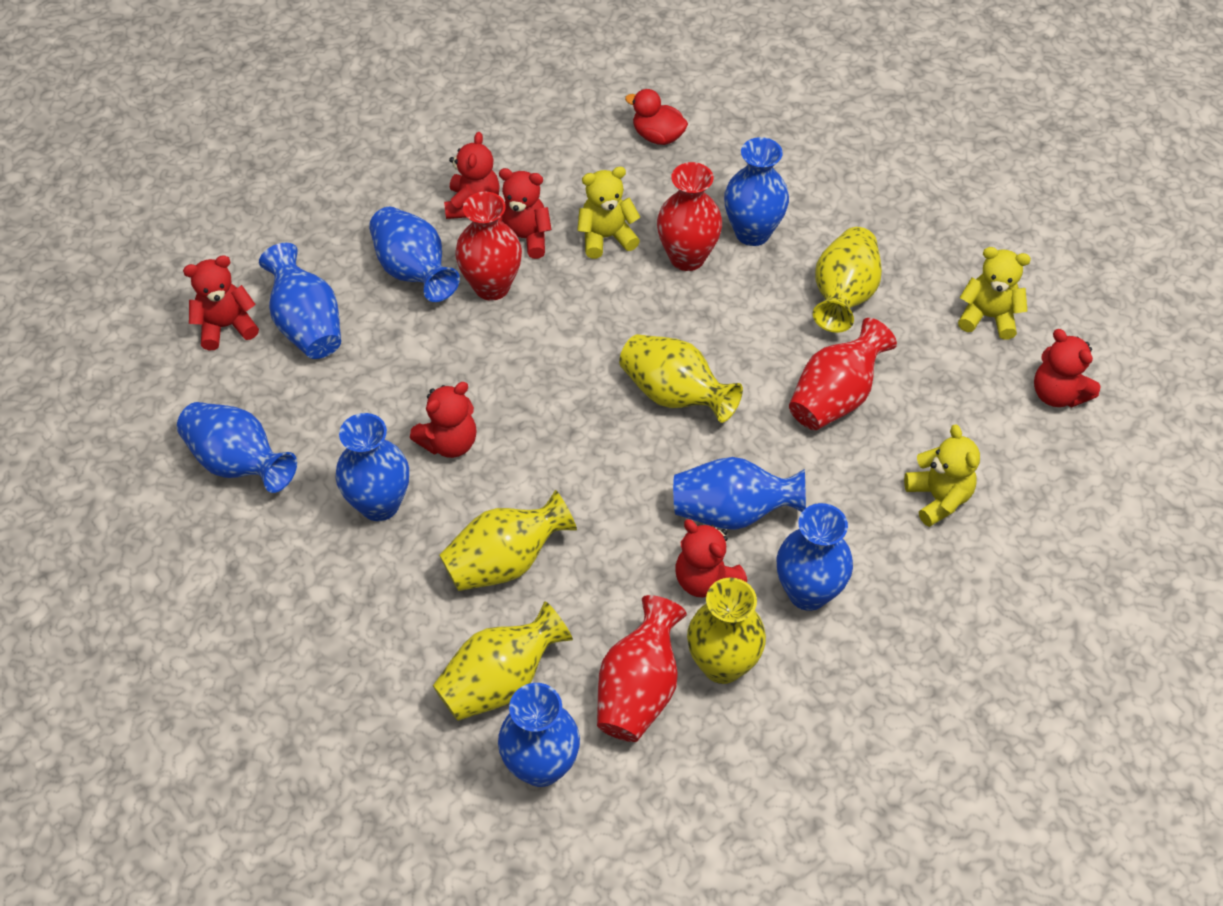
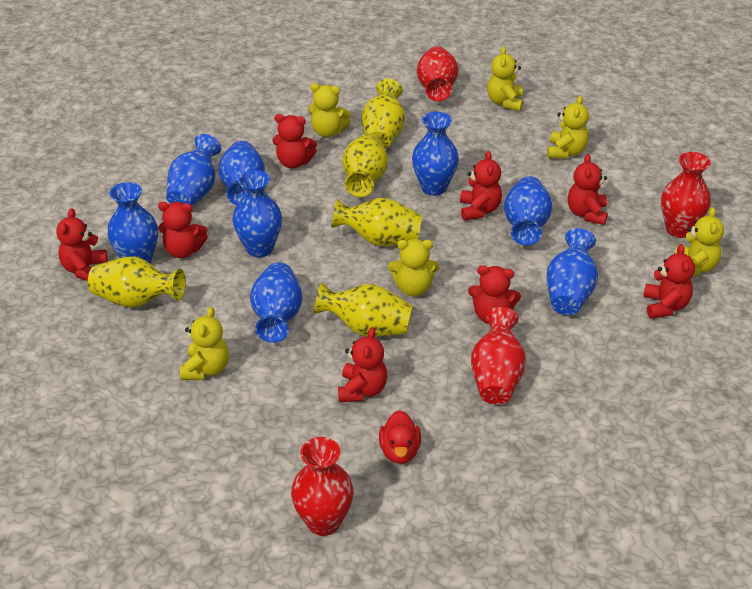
red teddy bear: 6 -> 8
yellow teddy bear: 3 -> 6

